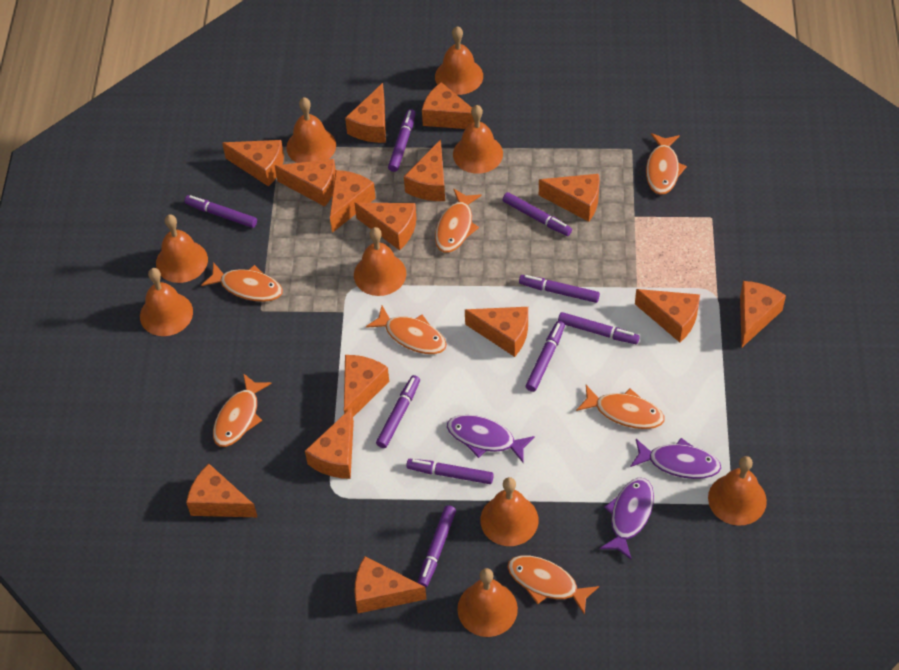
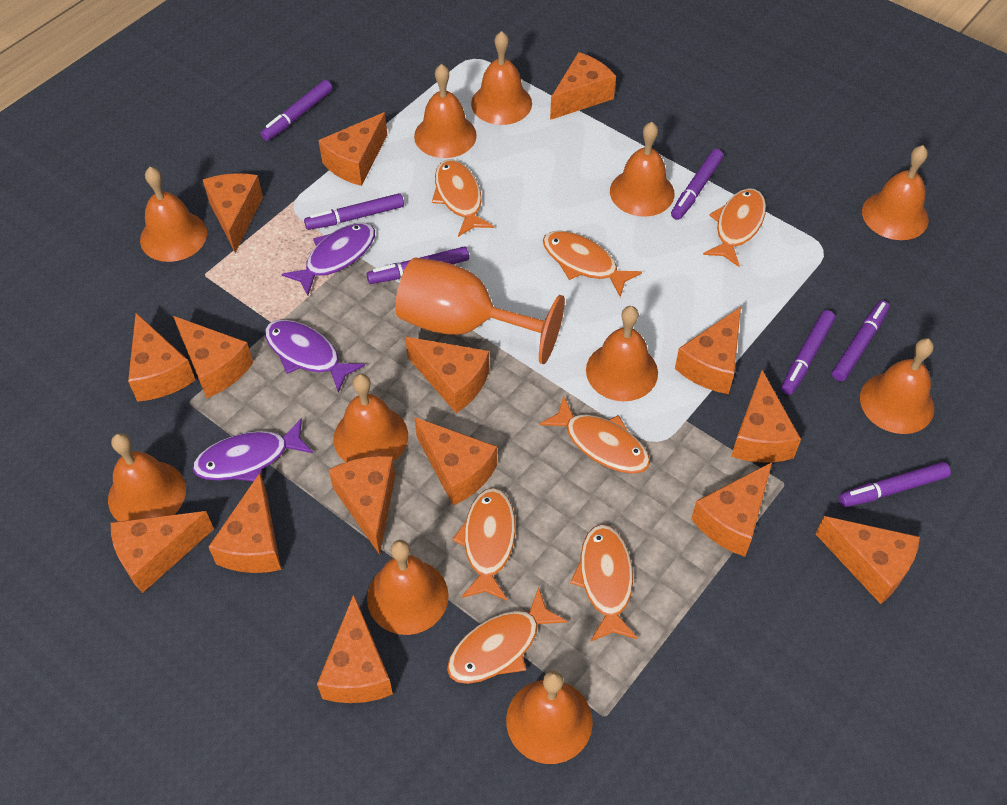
orange bell: 9 -> 11
orange goblet: 0 -> 1
purple marker: 9 -> 7

